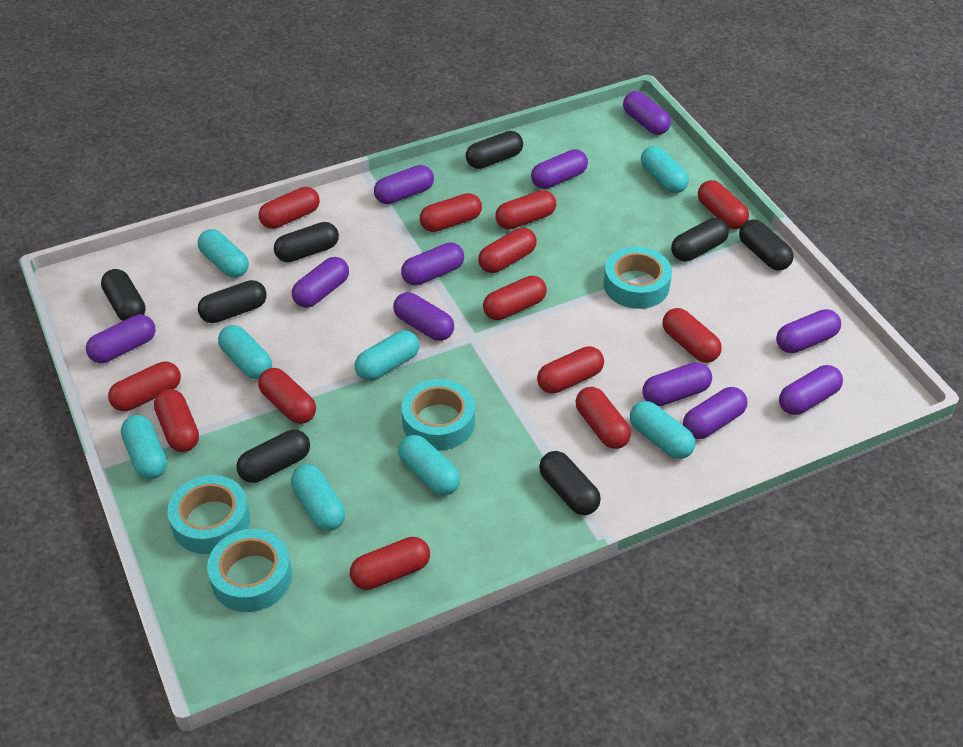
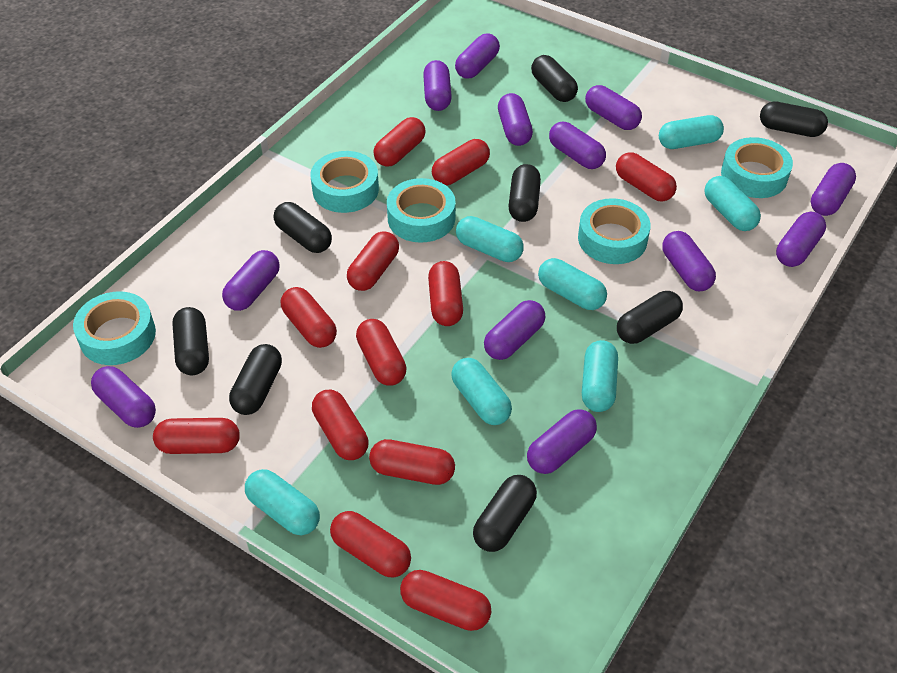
purple capsule: 11 -> 12
red capsule: 13 -> 12
turquoise capsule: 8 -> 7
turquoise tape: 4 -> 5

